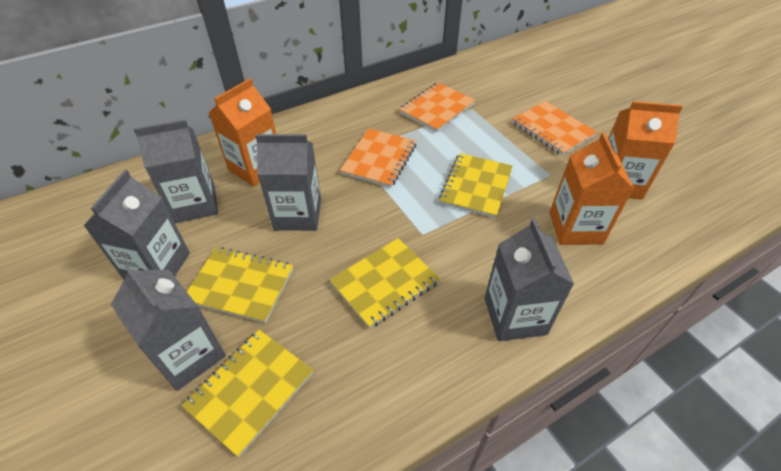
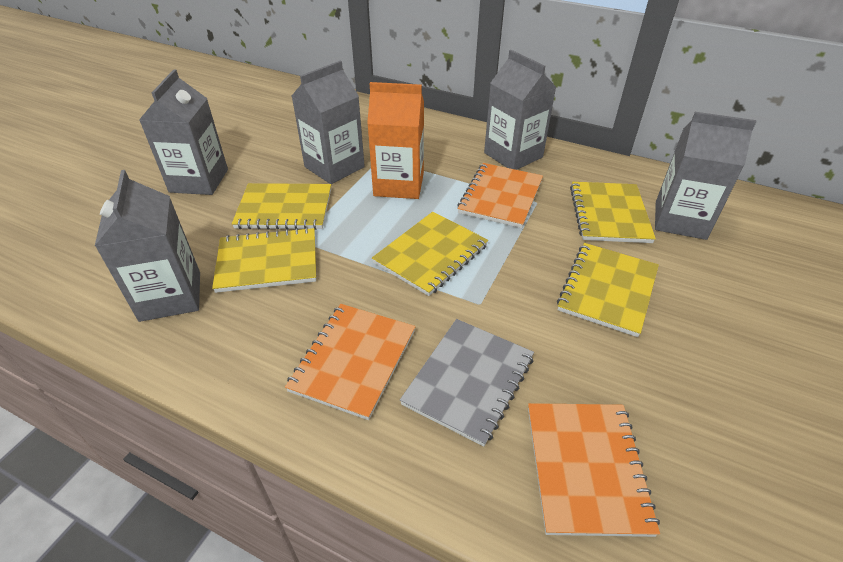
grey notebook: 0 -> 1
orange carton: 3 -> 1
yellow notebook: 4 -> 5

